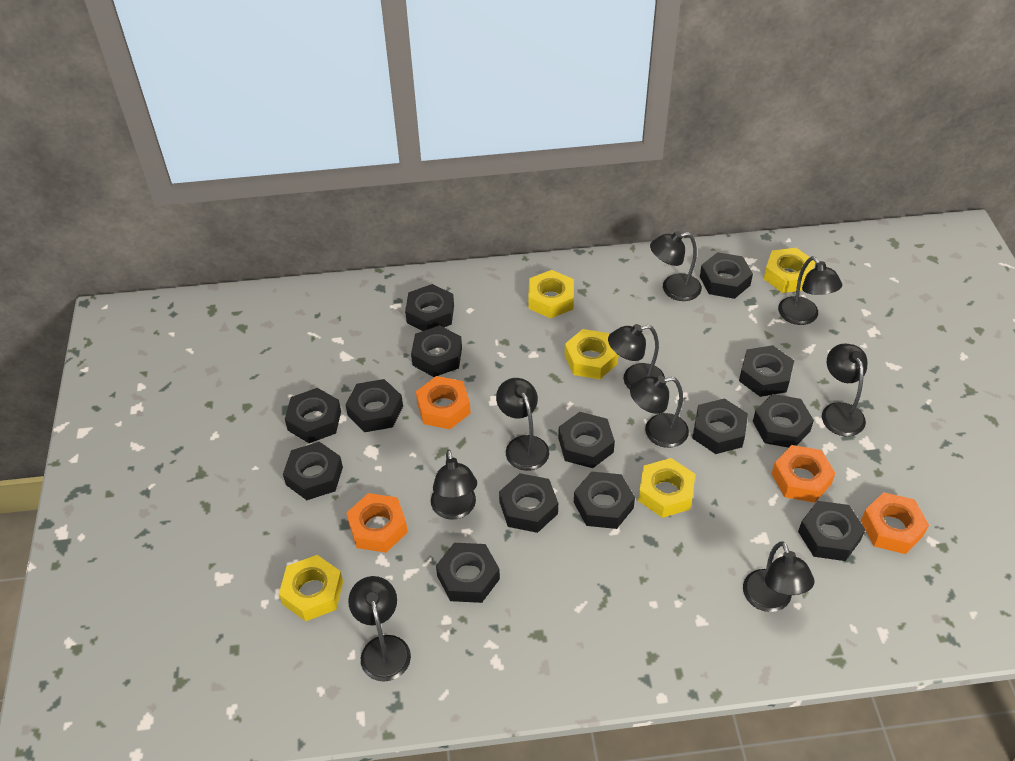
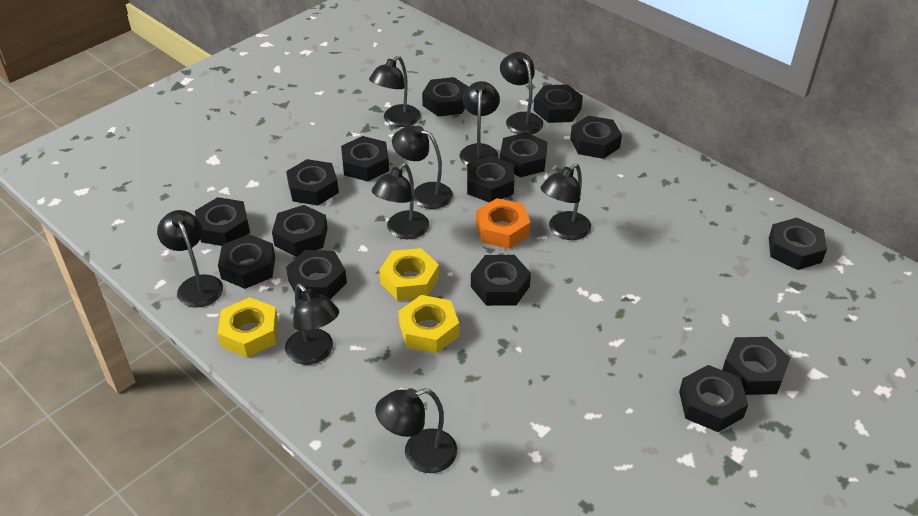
black nut: 14 -> 15
orange nut: 4 -> 1
yellow nut: 5 -> 3

